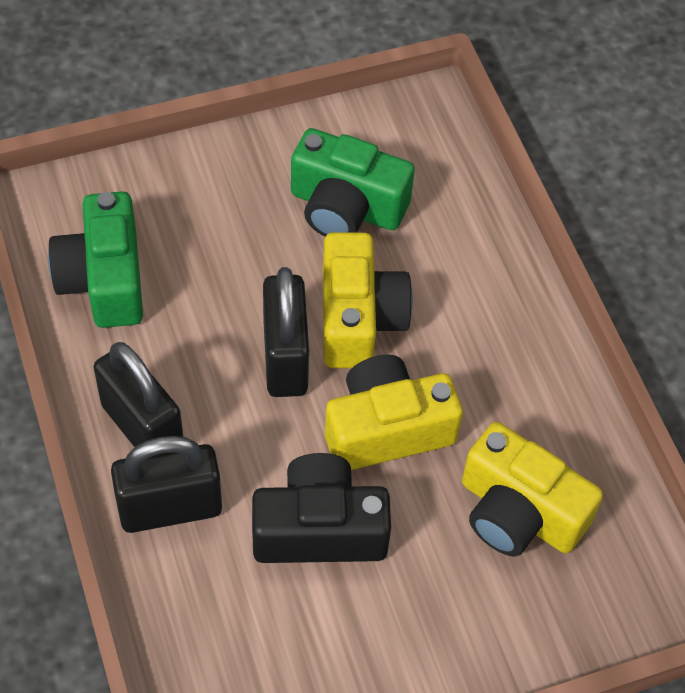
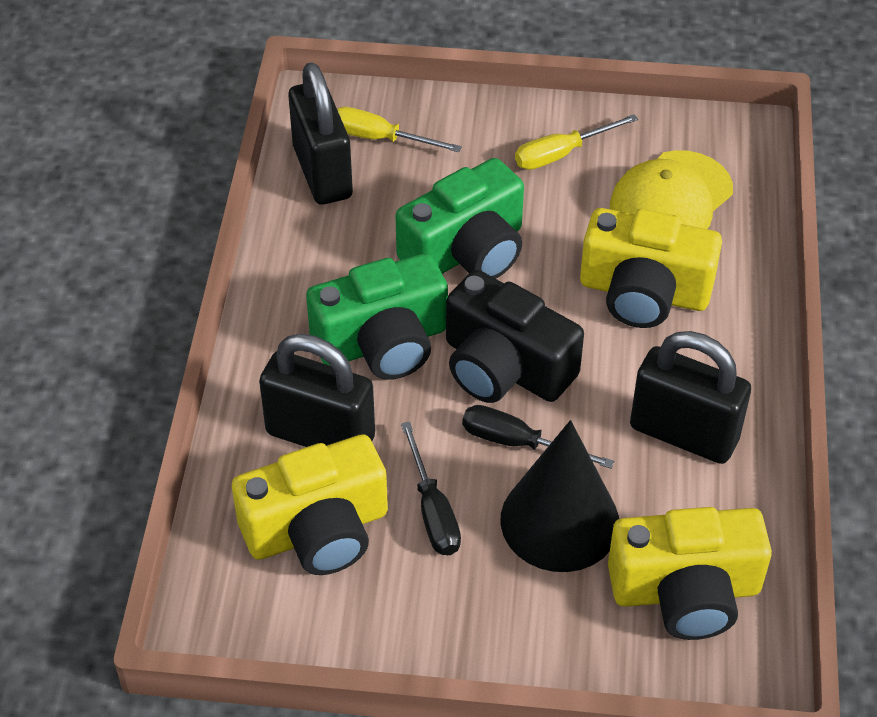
black cone: 0 -> 1
black screwdriver: 0 -> 2
yellow cap: 0 -> 1
yellow screwdriver: 0 -> 2

